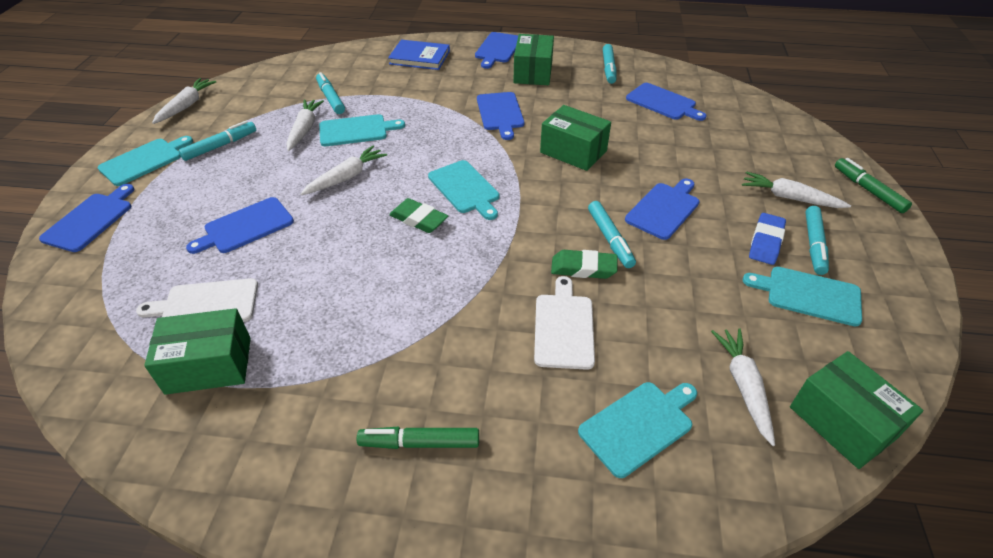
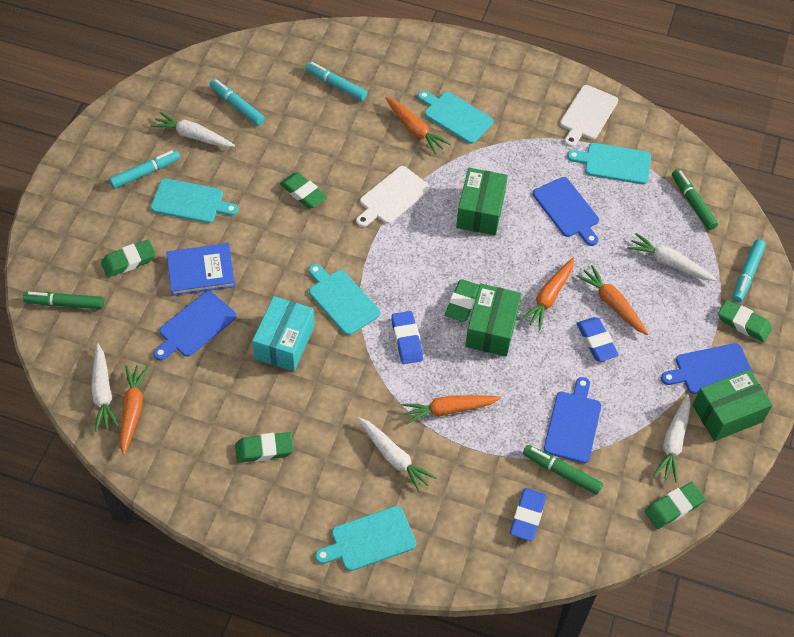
blue cutting board: 6 -> 4
blue eraser: 1 -> 3
green box: 4 -> 3
green eraser: 2 -> 6
green marker: 2 -> 3
orange carrot: 0 -> 5
turquoise box: 0 -> 1
turquoise marker: 5 -> 4

